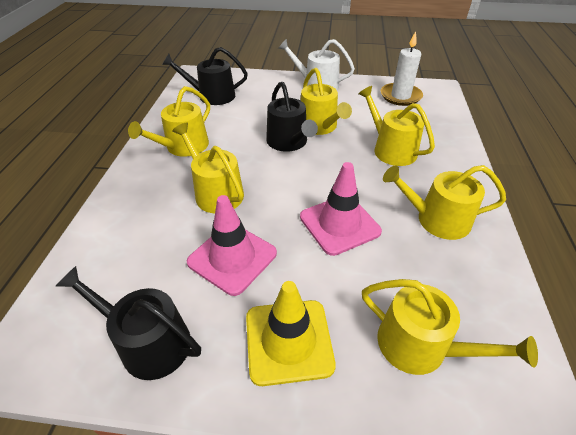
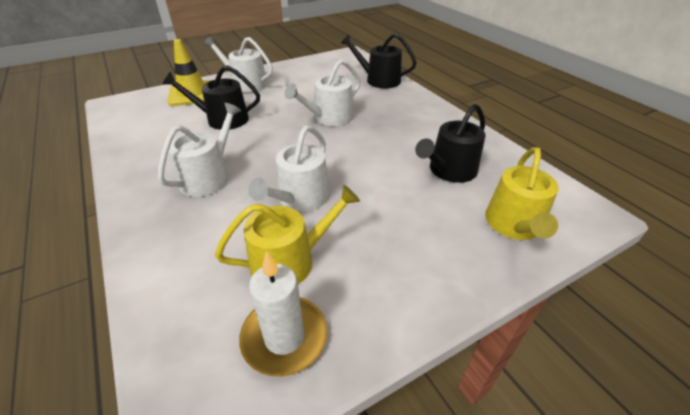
pink traffic cone: 2 -> 0
white watering can: 1 -> 4
yellow watering can: 6 -> 2

